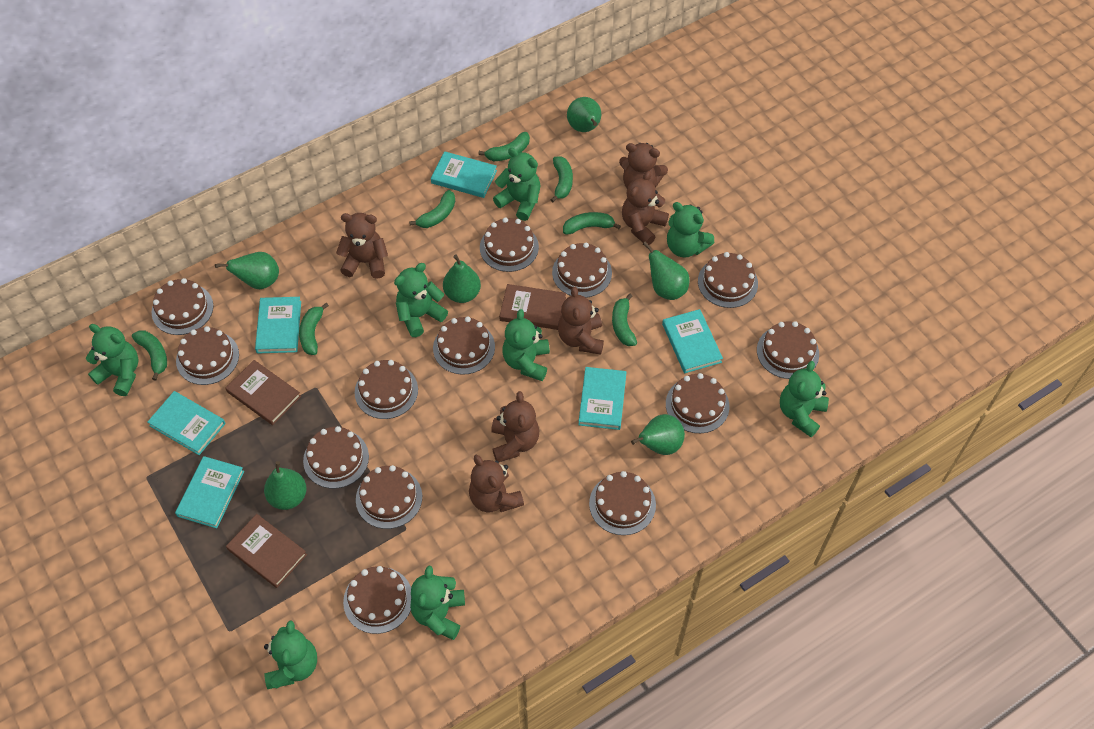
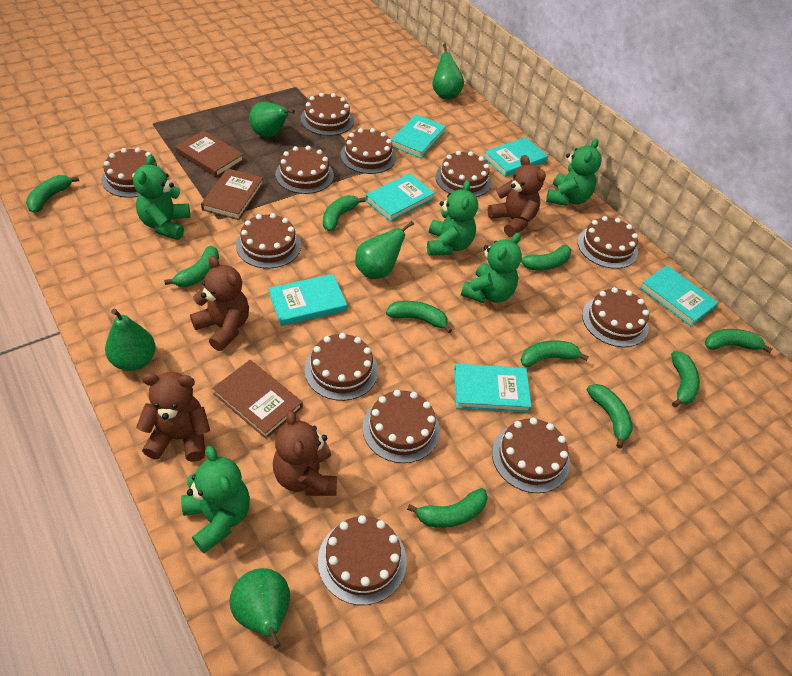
brown cake: 13 -> 12
brown teddy bear: 6 -> 4
green banana: 7 -> 10
green pear: 6 -> 5
green teddy bear: 8 -> 5

